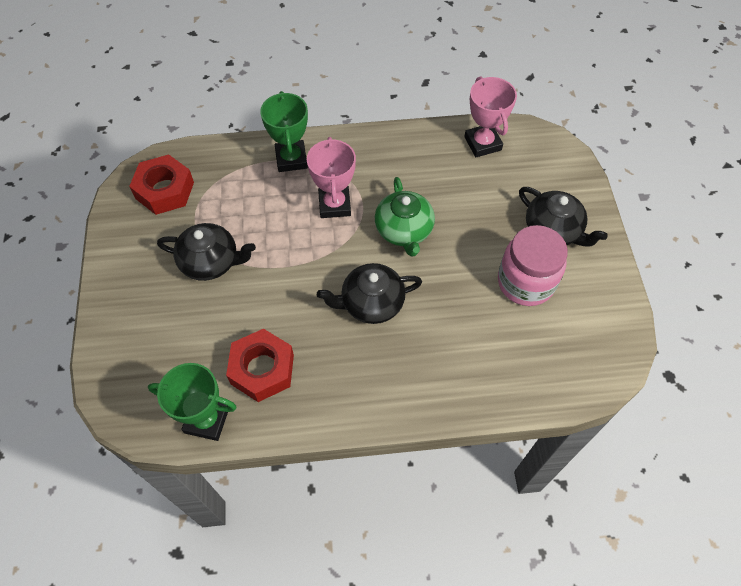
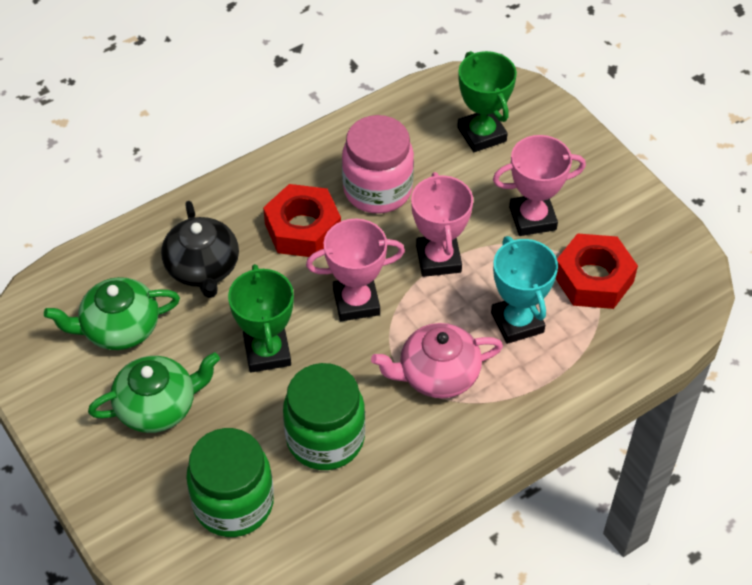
black teapot: 3 -> 1
green jar: 0 -> 2
green teapot: 1 -> 2
pink teapot: 0 -> 1
pink trophy: 2 -> 3
turquoise trophy: 0 -> 1

